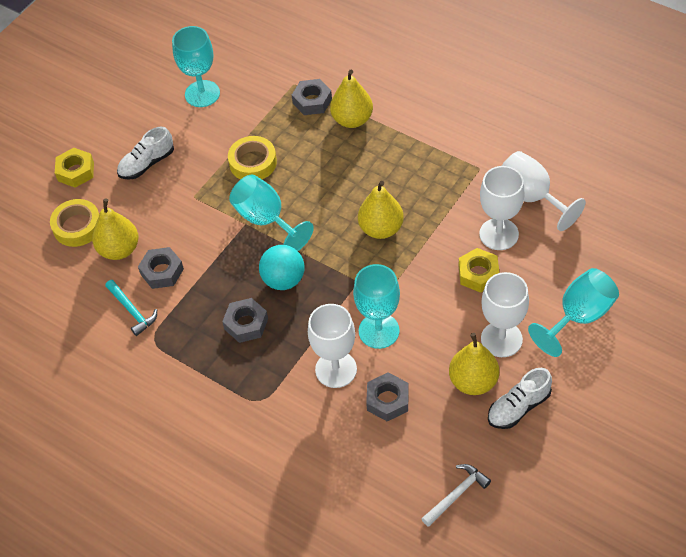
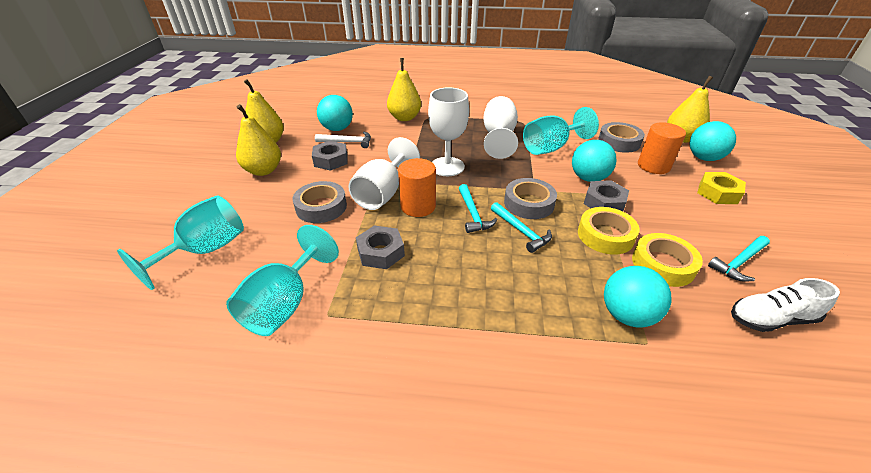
grey nut: 4 -> 3
grey tape: 0 -> 3
orange cylinder: 0 -> 2
turquoise ball: 1 -> 4
turquoise goblet: 4 -> 3
turquoise hammer: 1 -> 3
white goblet: 4 -> 3
white shoe: 2 -> 1
yellow nut: 2 -> 1

